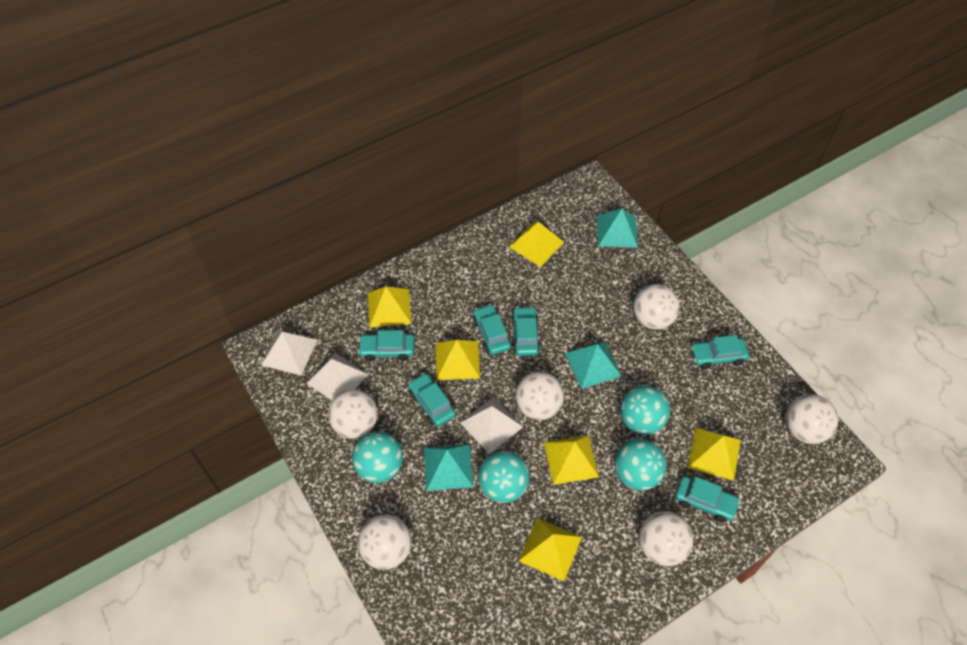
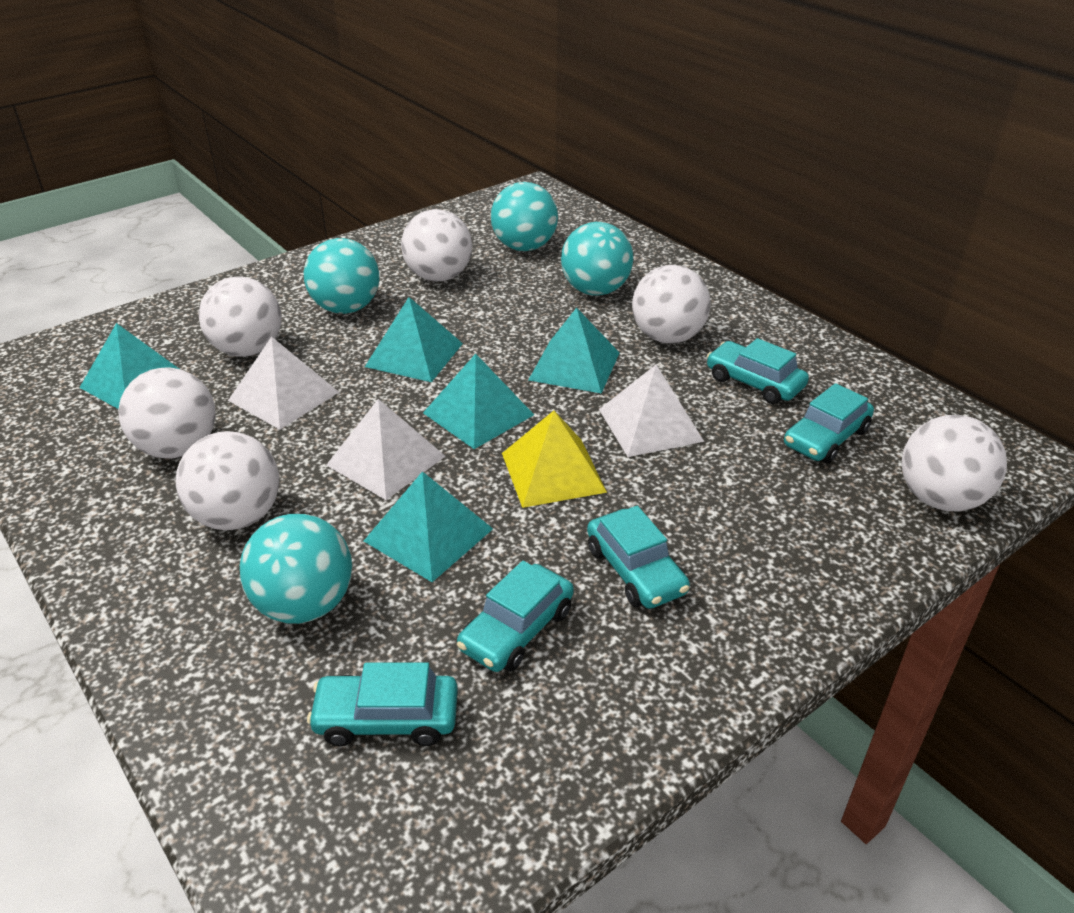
turquoise car: 6 -> 5
turquoise pyramid: 3 -> 5
yellow pyramid: 6 -> 1

